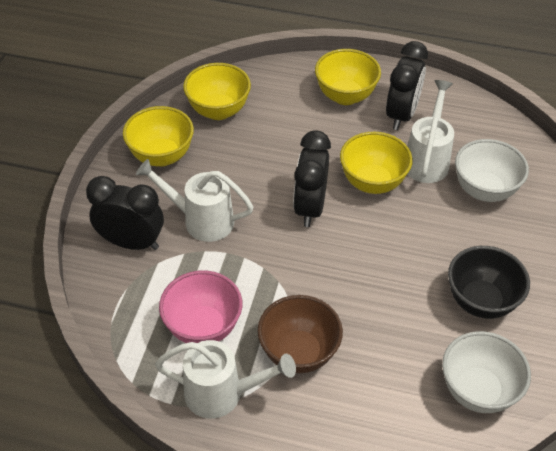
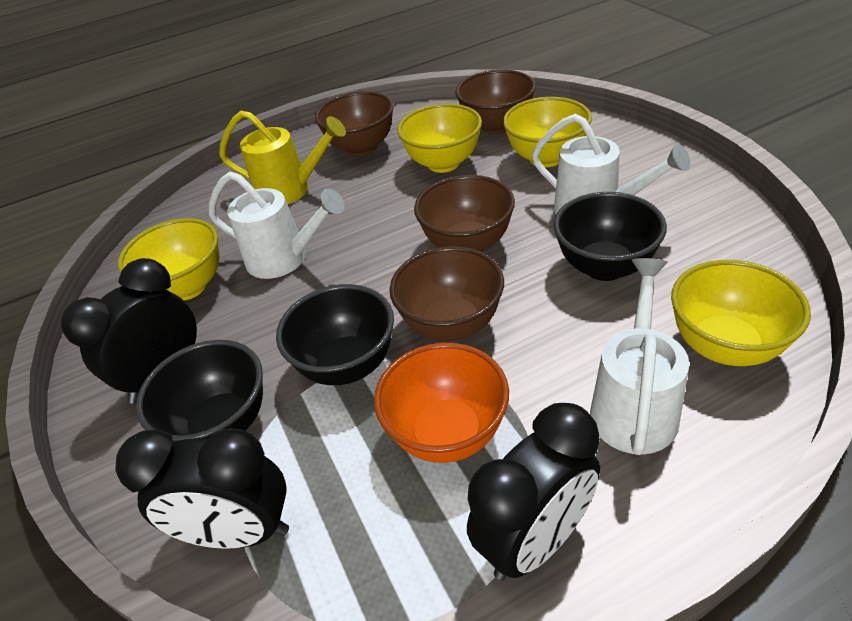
black bowl: 1 -> 3
brown bowl: 1 -> 4
orange bowl: 0 -> 1
pink bowl: 1 -> 0
white bowl: 2 -> 0
yellow watering can: 0 -> 1

